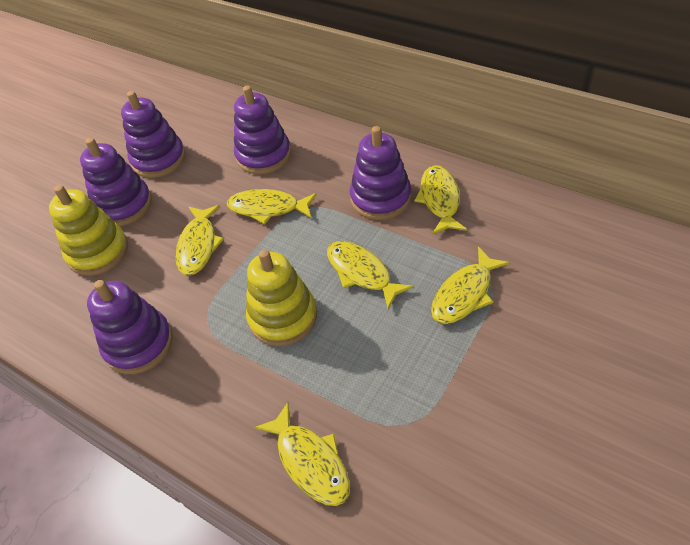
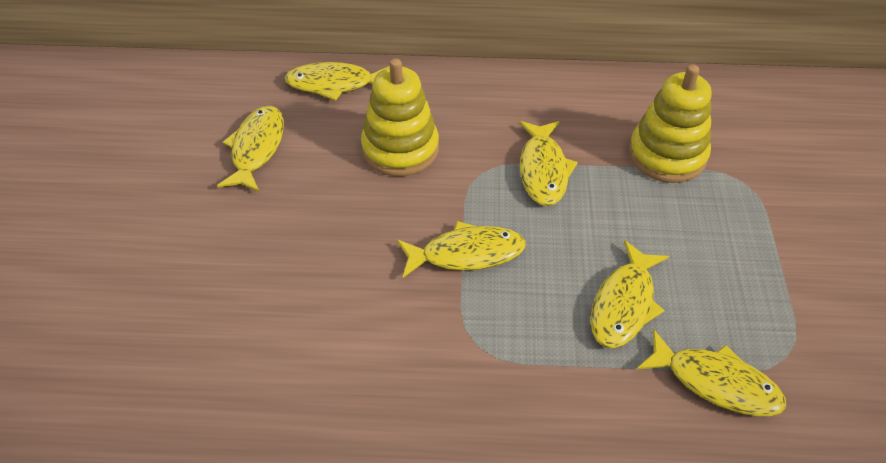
purple stacking toy: 5 -> 0

